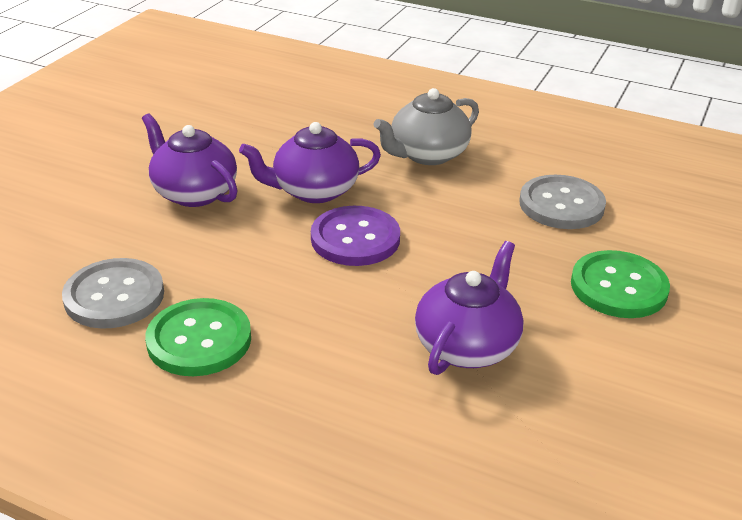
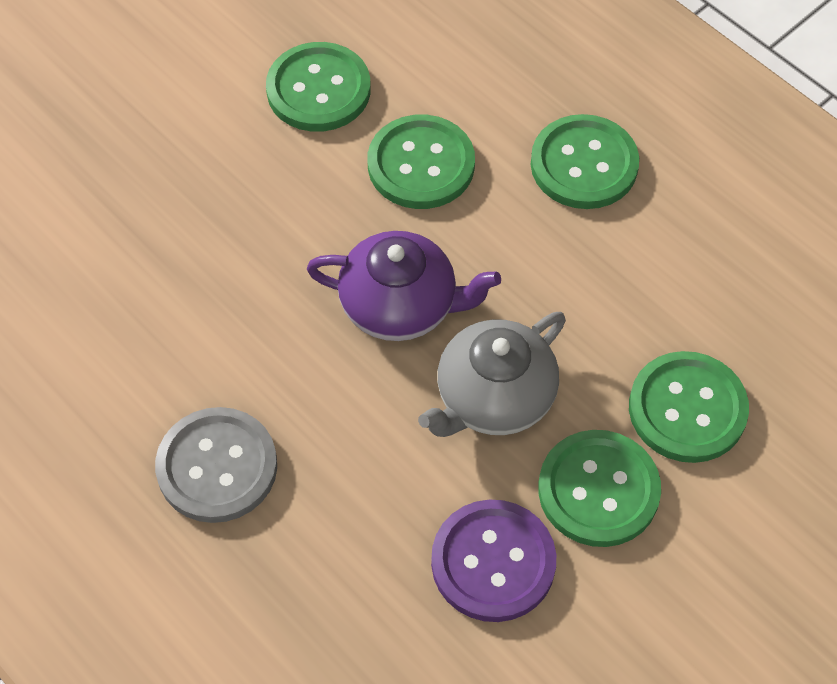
green button: 2 -> 5
grey button: 2 -> 1
purple teapot: 3 -> 1

